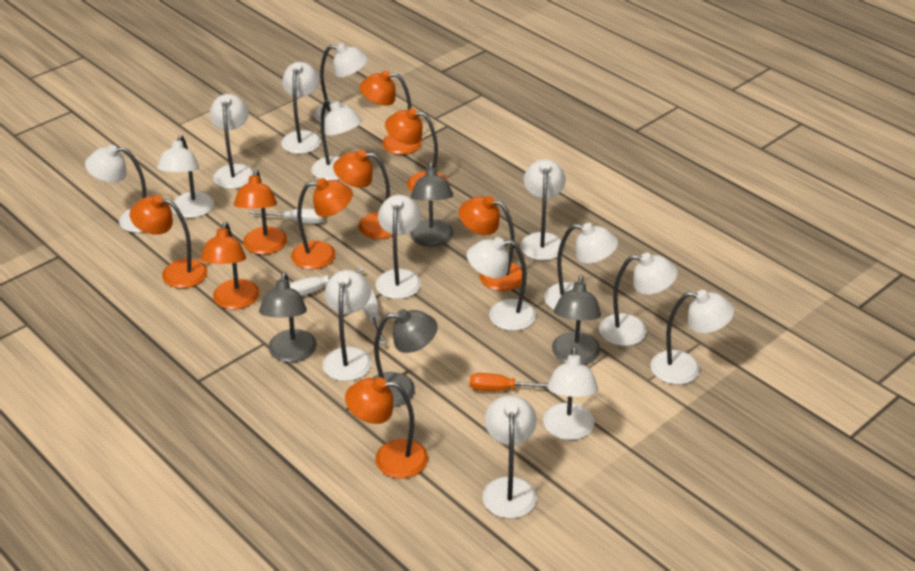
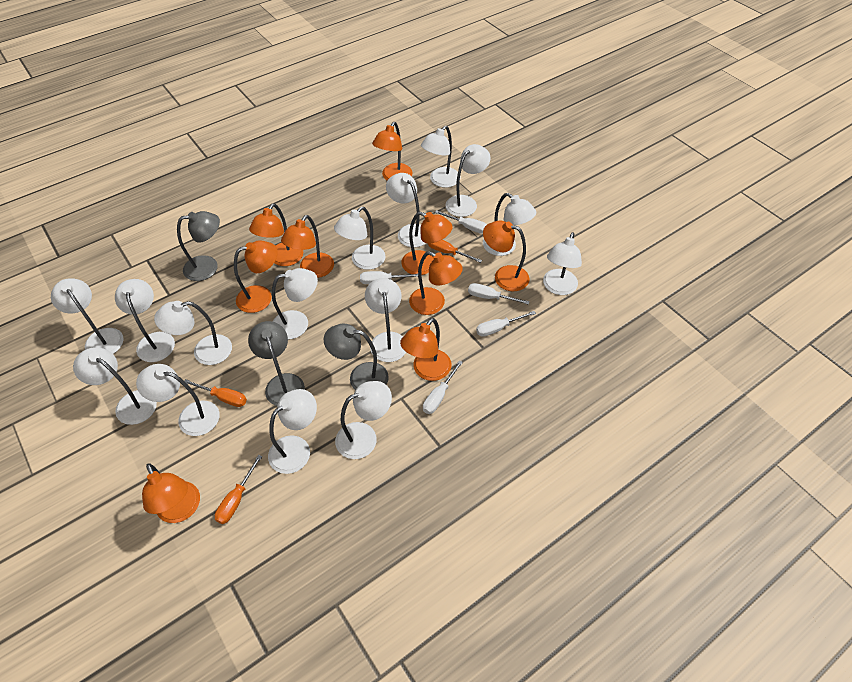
grey lamp: 4 -> 3
orange screwdriver: 1 -> 3
white screwdriver: 3 -> 5

